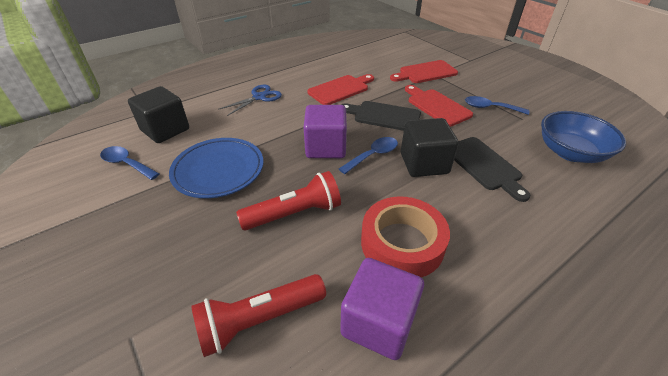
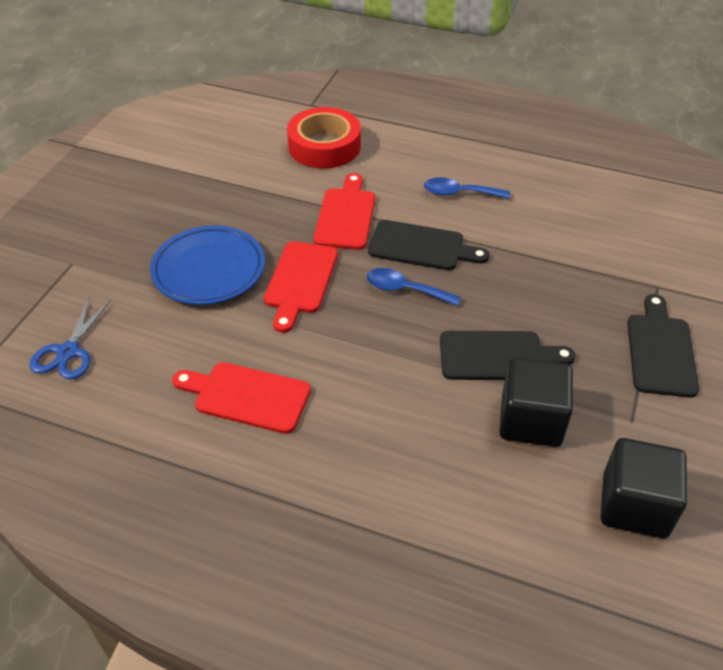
black cutting board: 2 -> 3
blue bowl: 1 -> 0
blue spoon: 3 -> 2
purple cube: 2 -> 0
red flashlight: 2 -> 0

